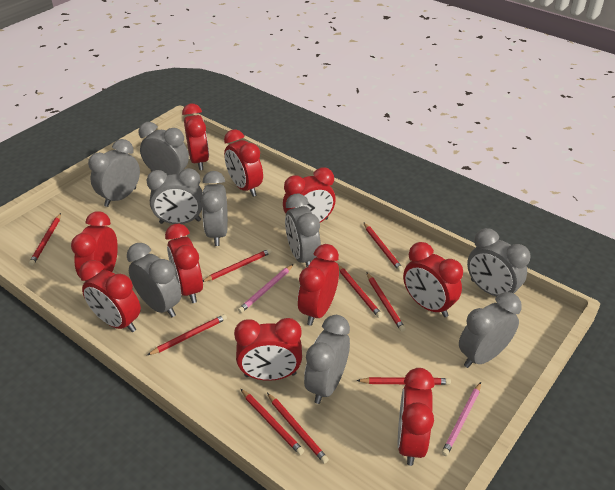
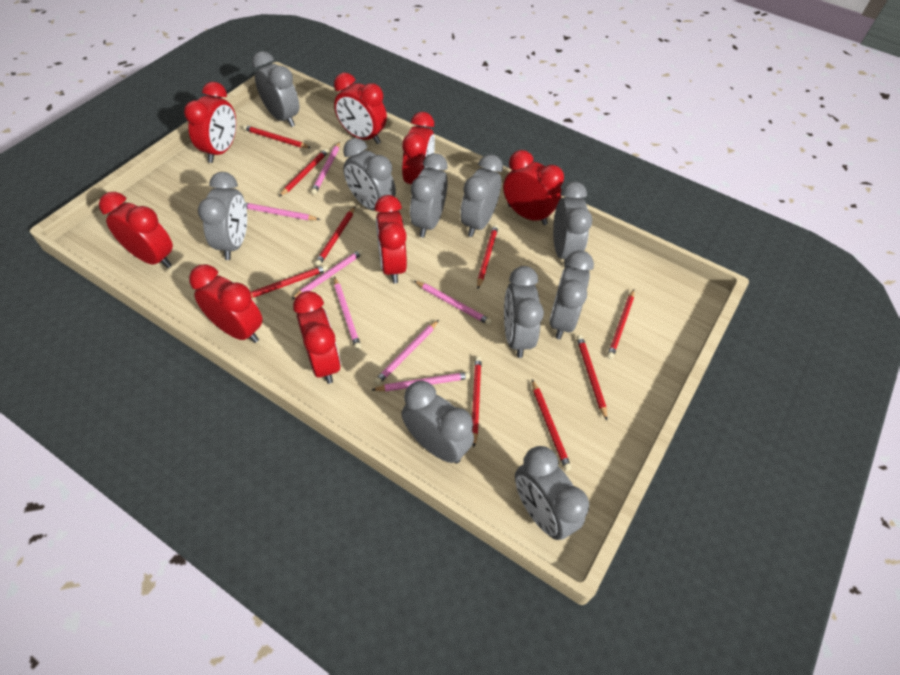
grey clock: 9 -> 10
pink pencil: 2 -> 7
red clock: 10 -> 8

